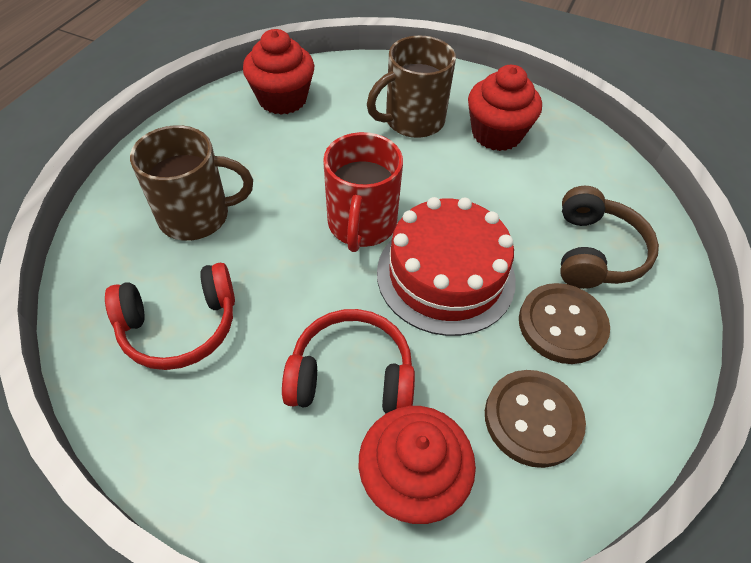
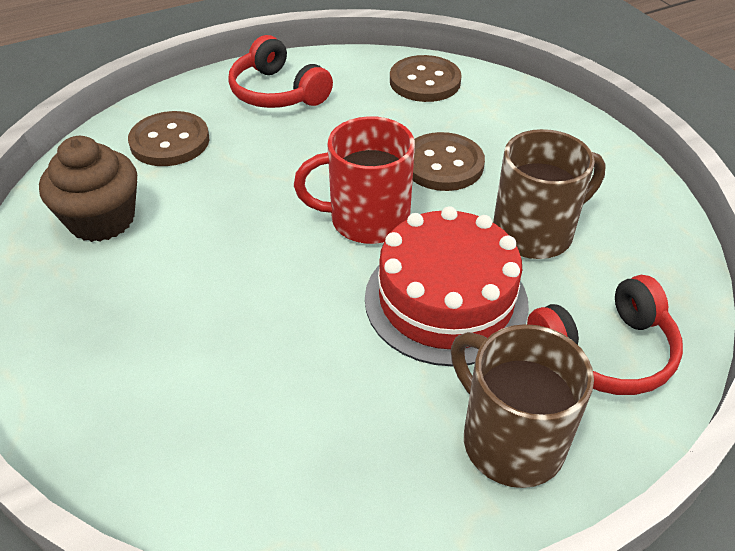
brown button: 2 -> 3
brown cupcake: 0 -> 1
brown headphones: 1 -> 0
red cupcake: 3 -> 0

